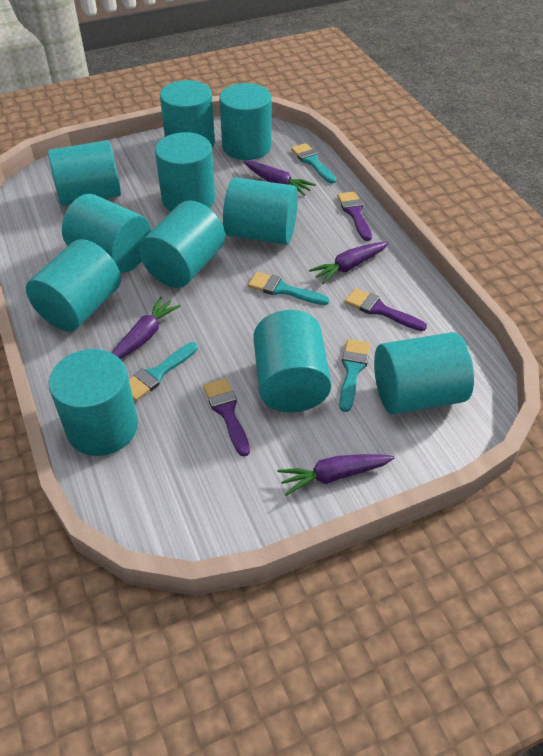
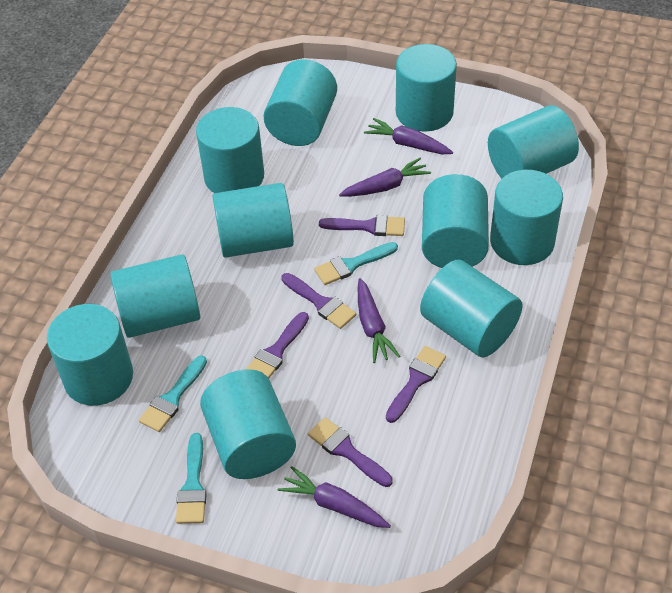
purple brush: 3 -> 5
turquoise brush: 4 -> 3

